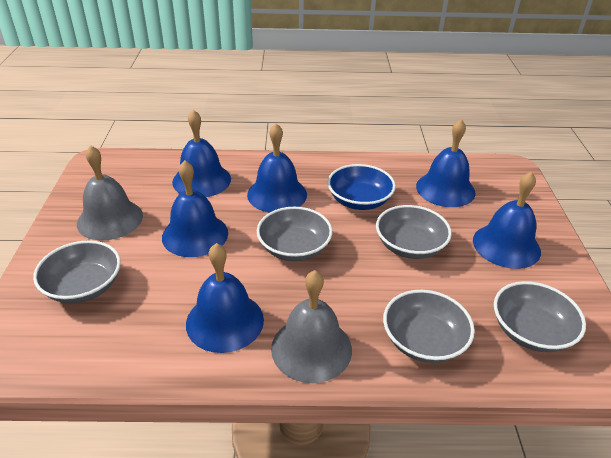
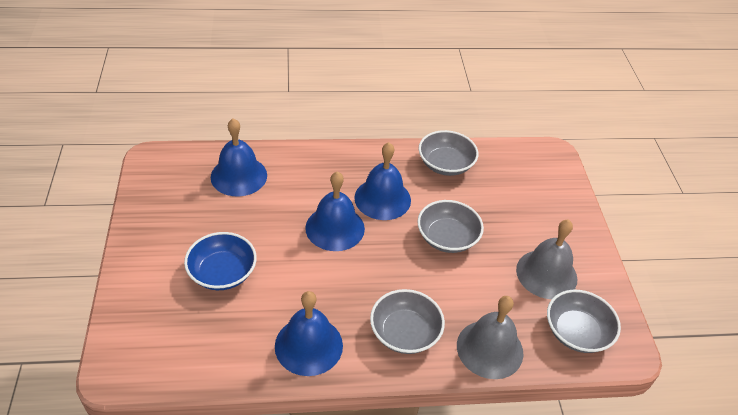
blue bell: 6 -> 4
grey bowl: 5 -> 4

